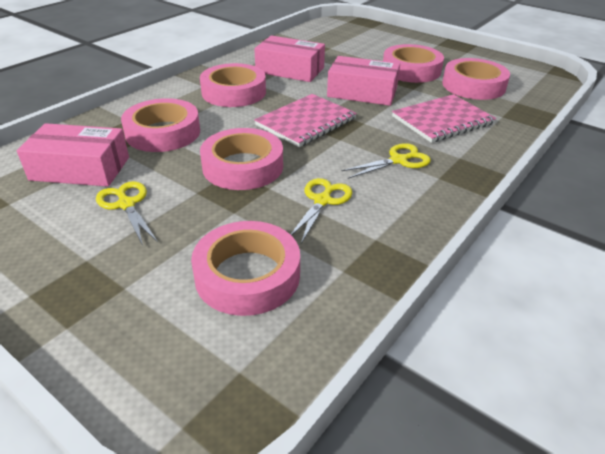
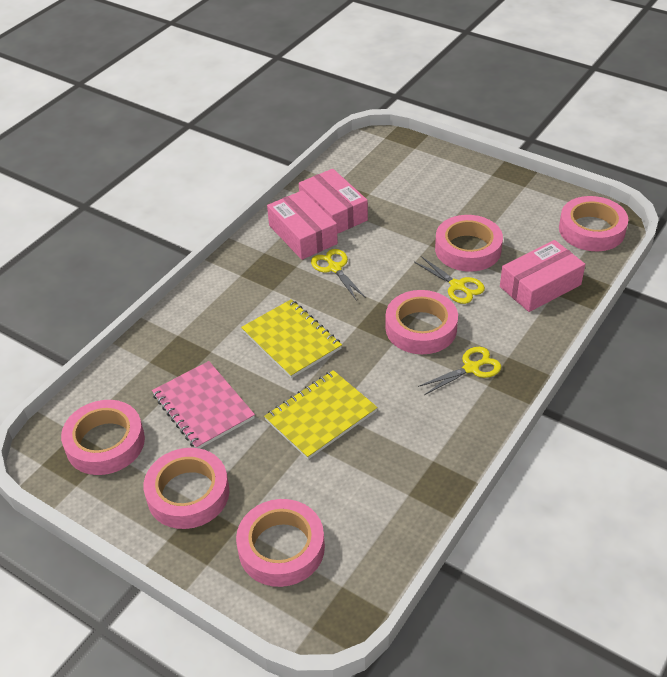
pink notebook: 2 -> 1
yellow notebook: 0 -> 2

